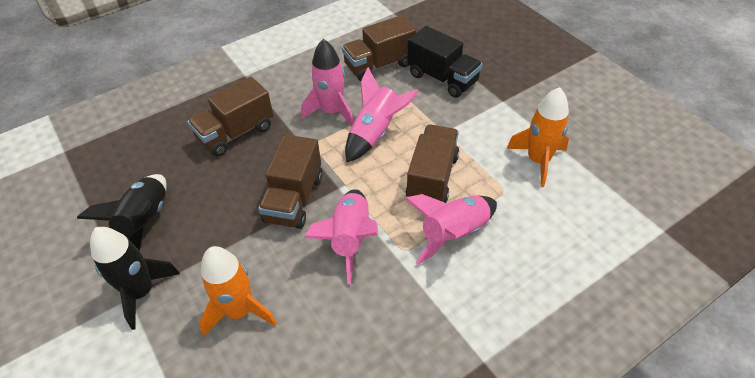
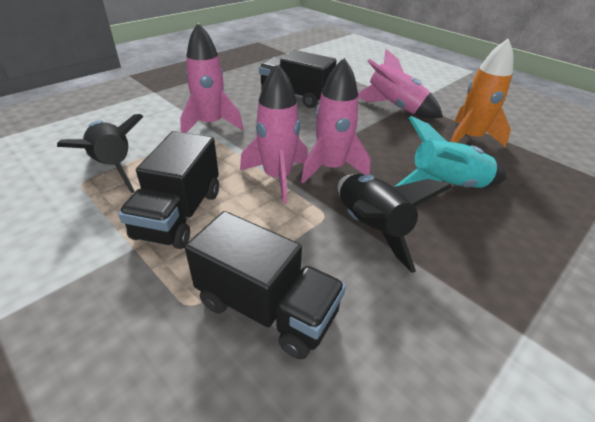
black truck: 1 -> 3
brown truck: 4 -> 0
orange rocket: 2 -> 1
turquoise rocket: 0 -> 1

